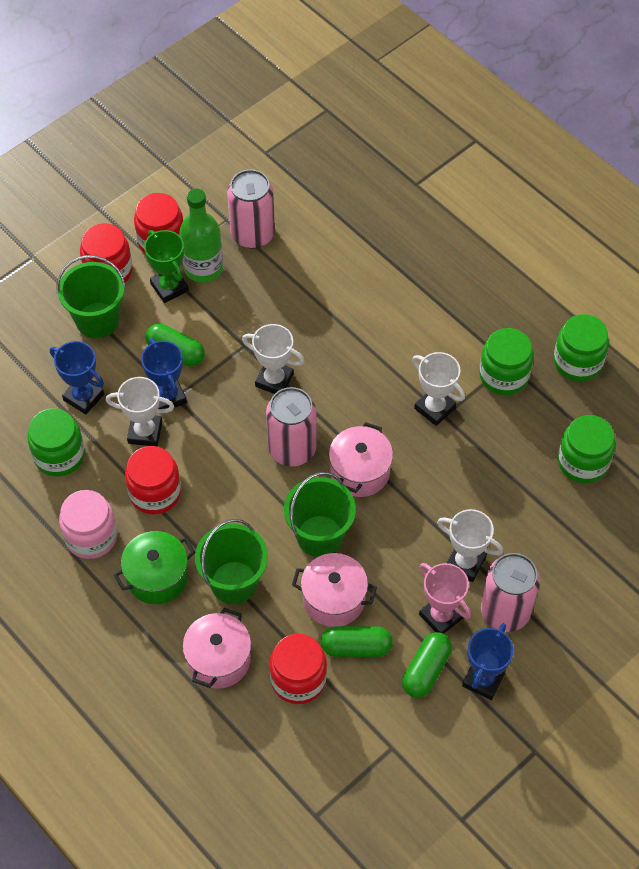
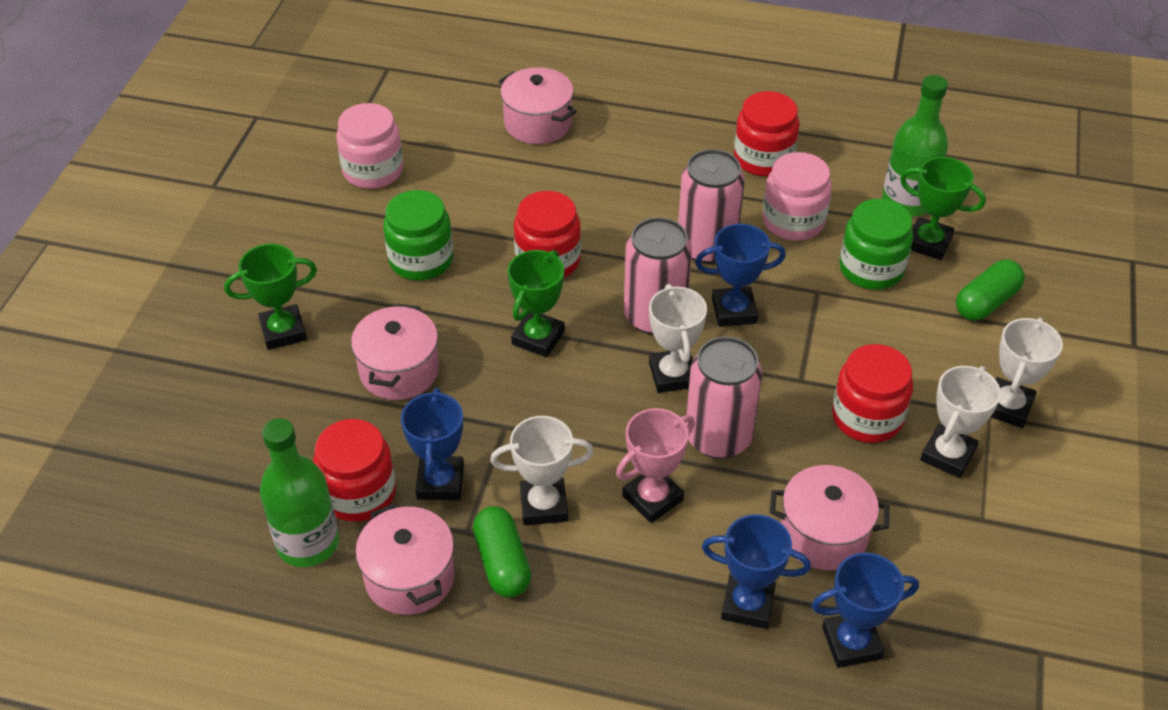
blue trophy: 3 -> 4
green bottle: 1 -> 2
green bucket: 3 -> 0
green capsule: 3 -> 2
green jar: 4 -> 2
green pot: 1 -> 0
green trophy: 1 -> 3
pink jar: 1 -> 2
pink pot: 3 -> 4

